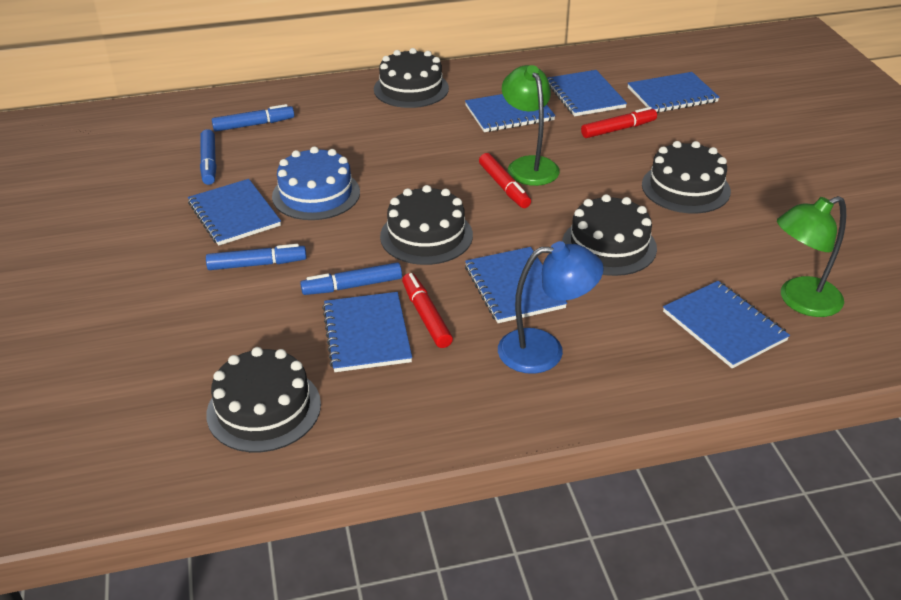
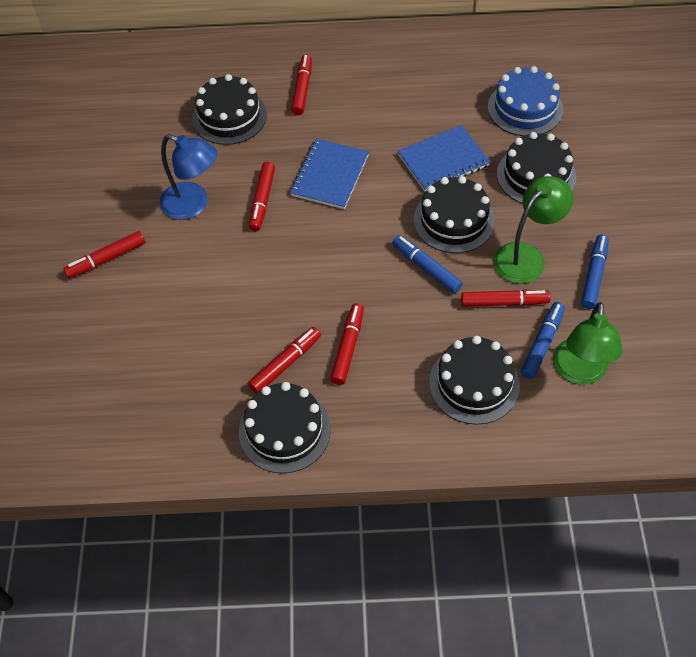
blue marker: 4 -> 3
blue notebook: 7 -> 2
red marker: 3 -> 6

